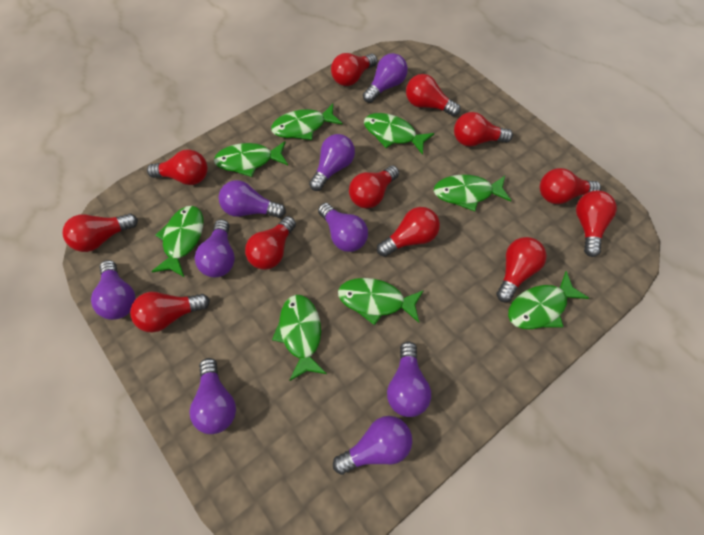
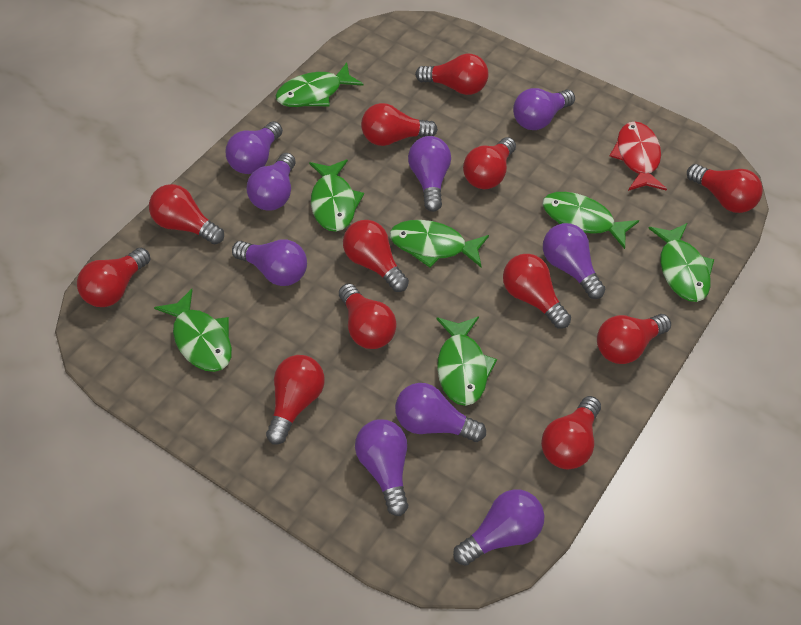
green fish: 8 -> 7
red fish: 0 -> 1

